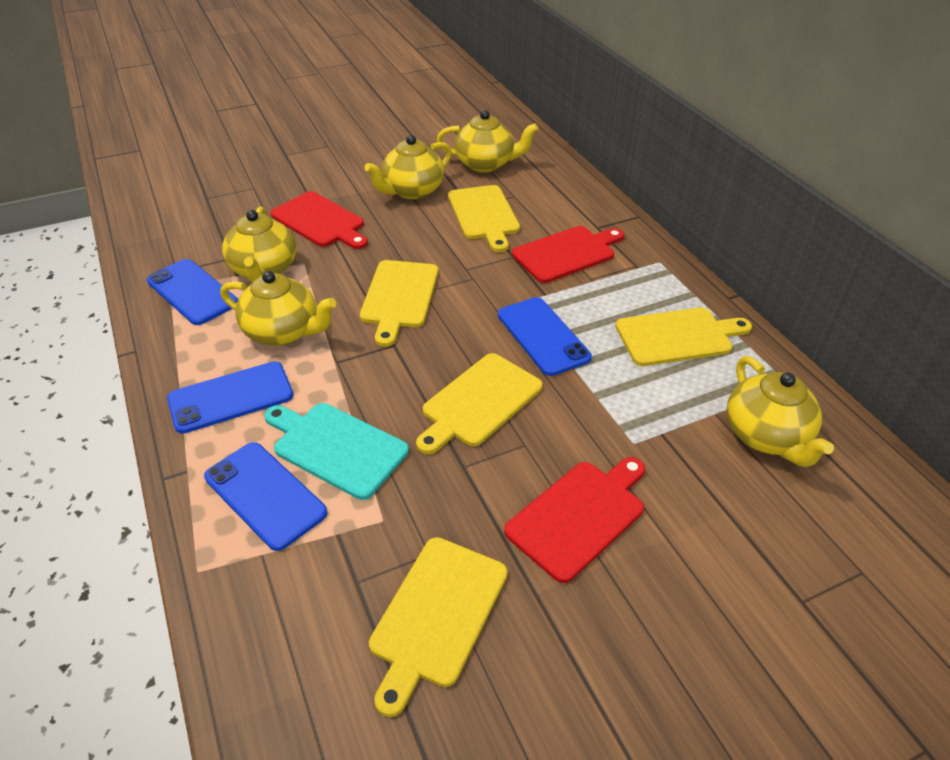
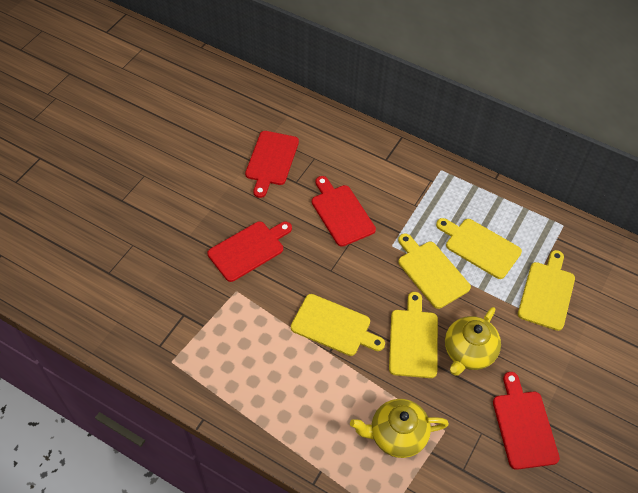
blue phone: 4 -> 0
red cutting board: 3 -> 4
turquoise cutting board: 1 -> 0
yellow teapot: 5 -> 2

